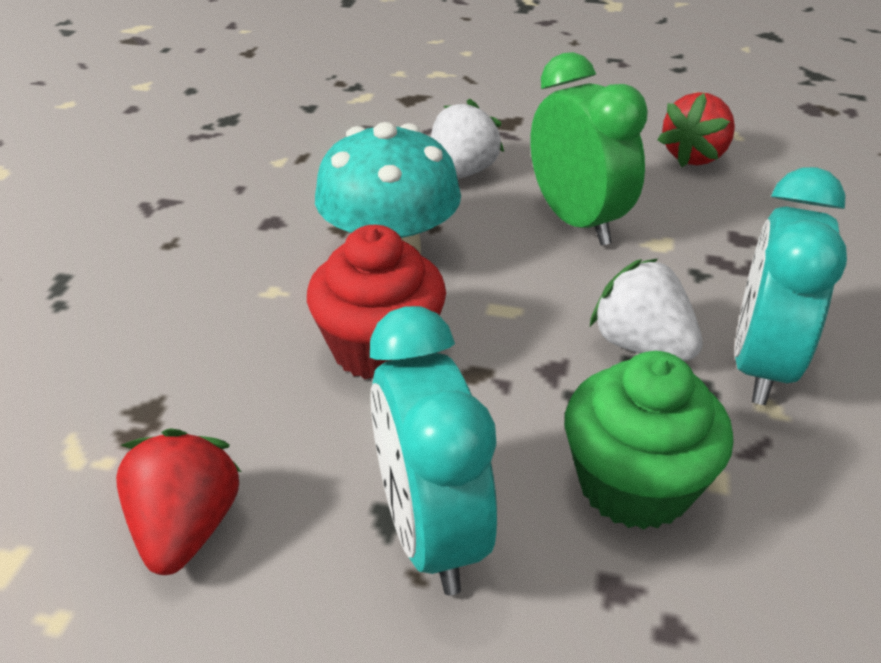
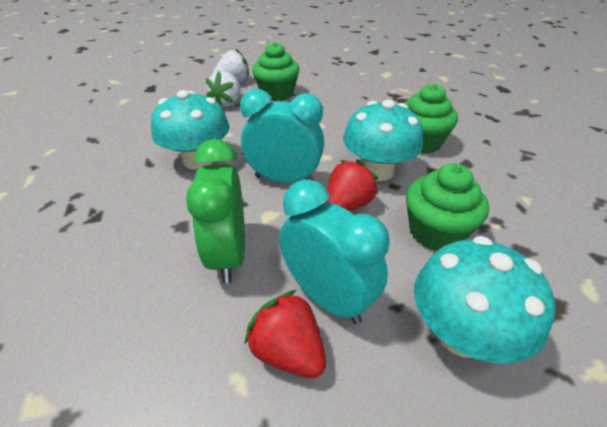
green cupcake: 1 -> 3
red cupcake: 1 -> 0
turquoise mushroom: 1 -> 3

